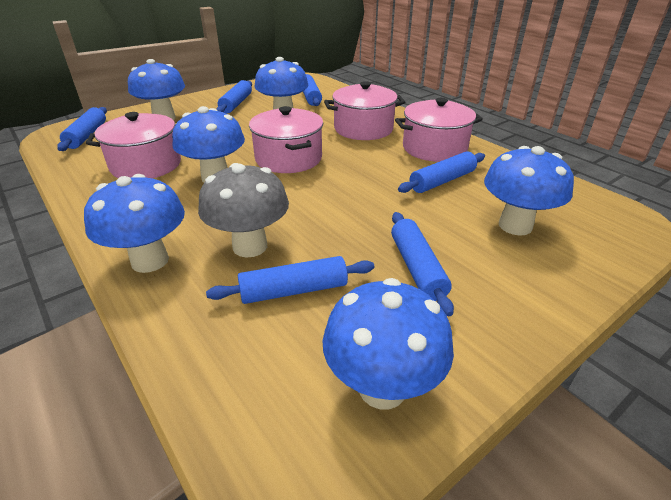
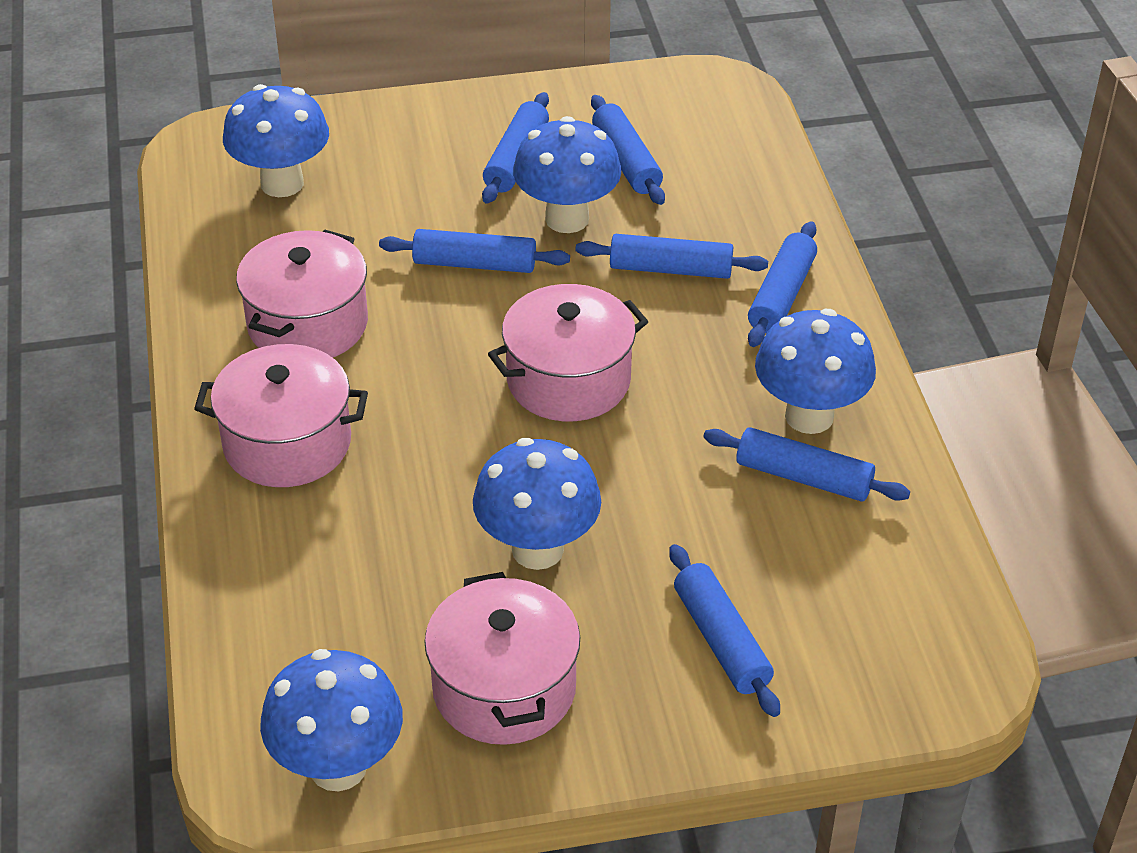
blue mushroom: 6 -> 5
blue rolling pin: 6 -> 7
grey mushroom: 1 -> 0

